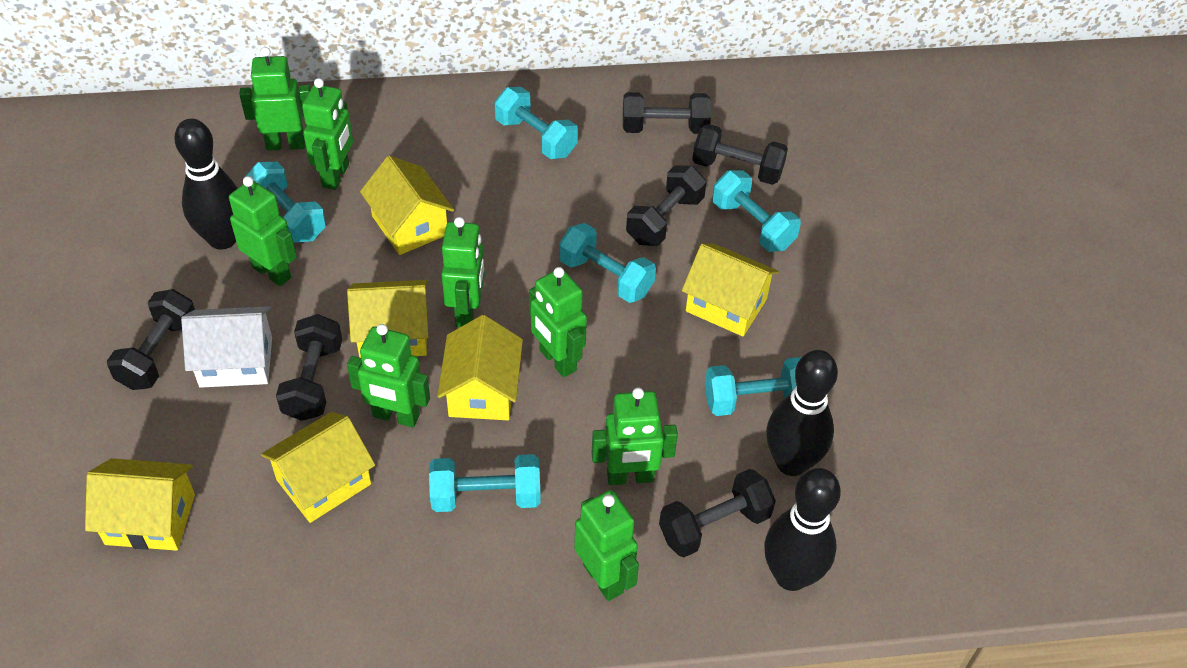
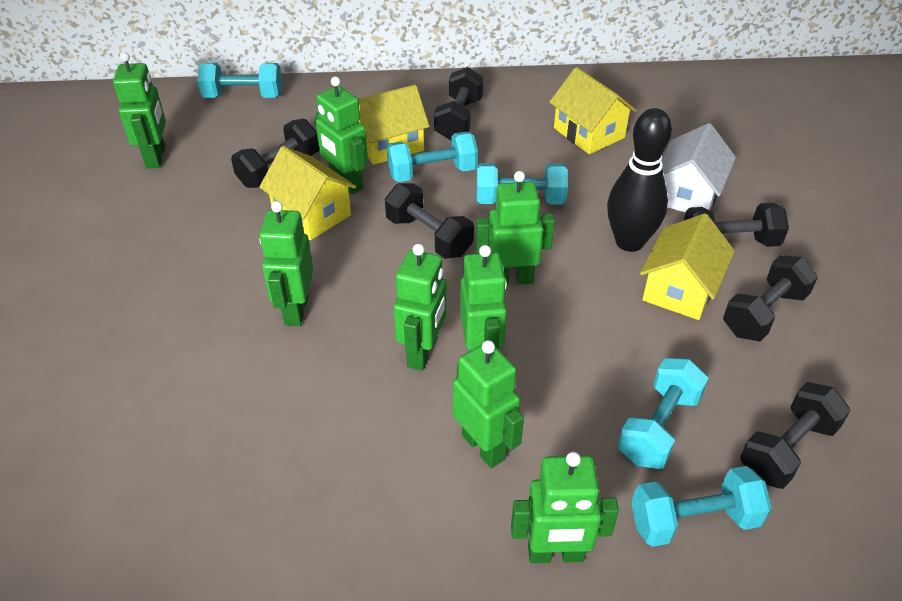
black bowling pin: 3 -> 1
turquoise dumbbell: 6 -> 5
yellow house: 6 -> 4

